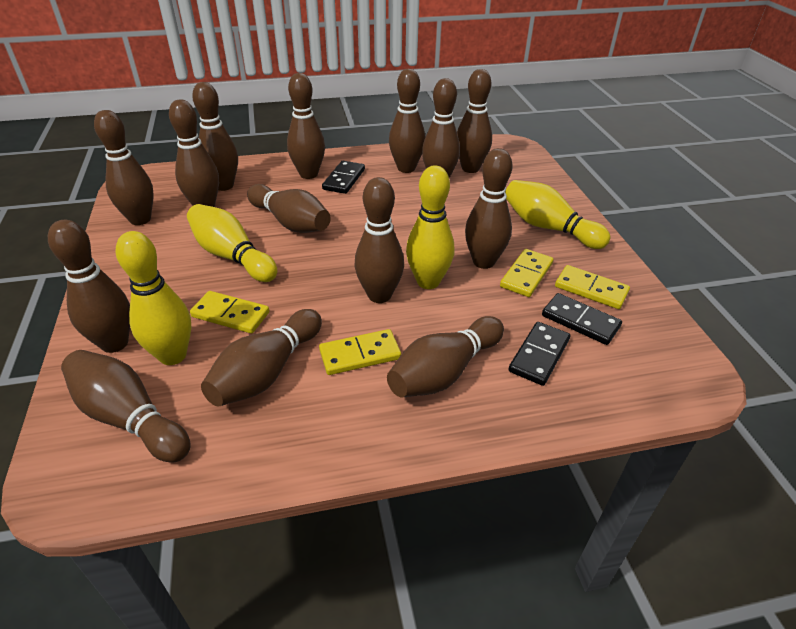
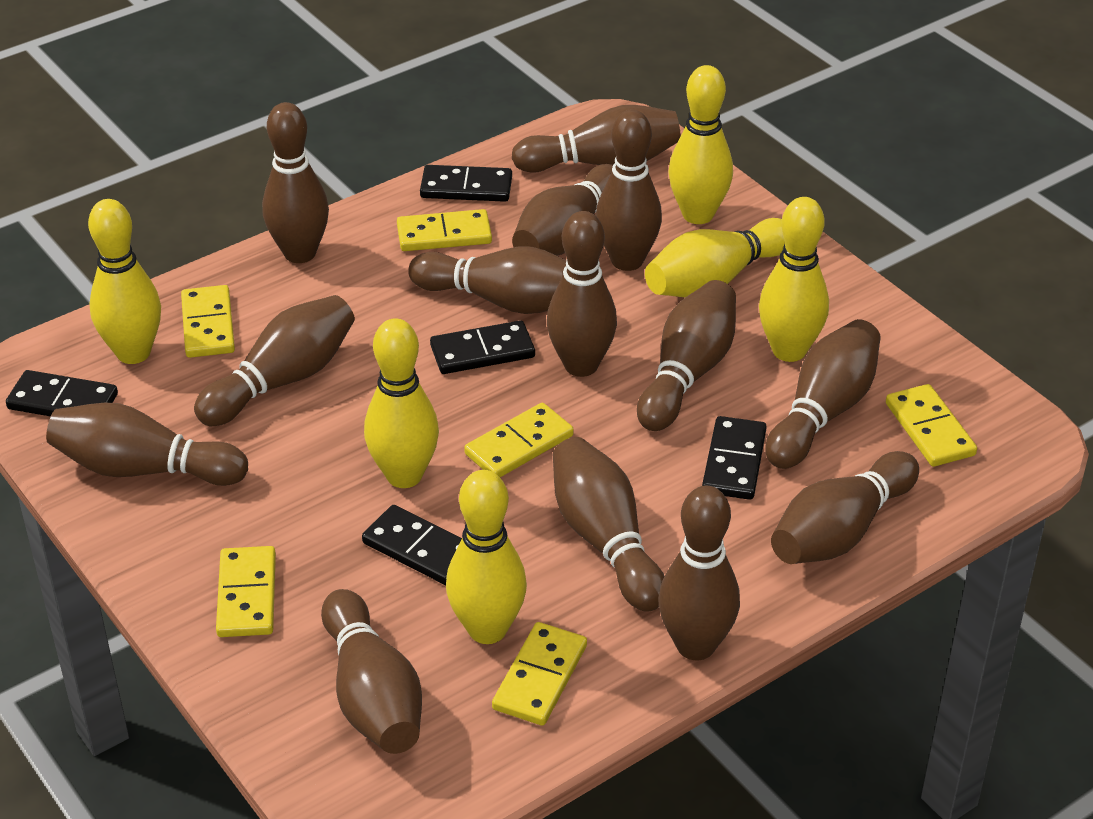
black domino: 3 -> 5
yellow bowling pin: 4 -> 6
yellow domino: 4 -> 6

